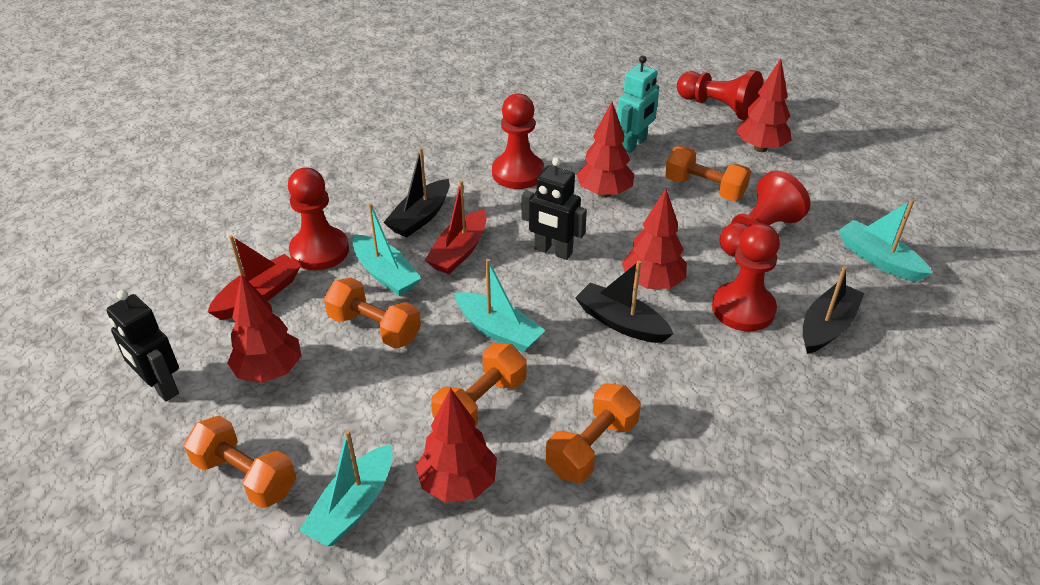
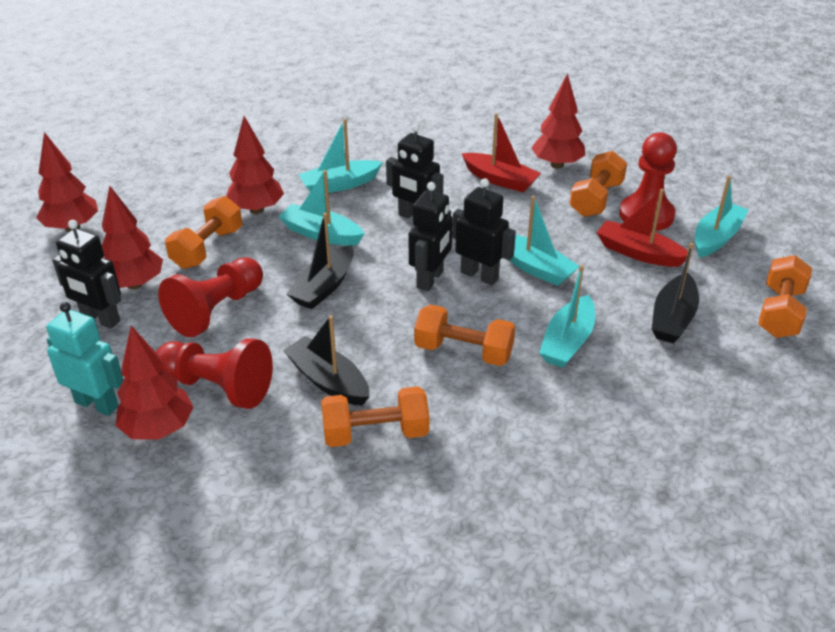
black robot: 2 -> 4
red pawn: 5 -> 3
turquoise boat: 4 -> 5

